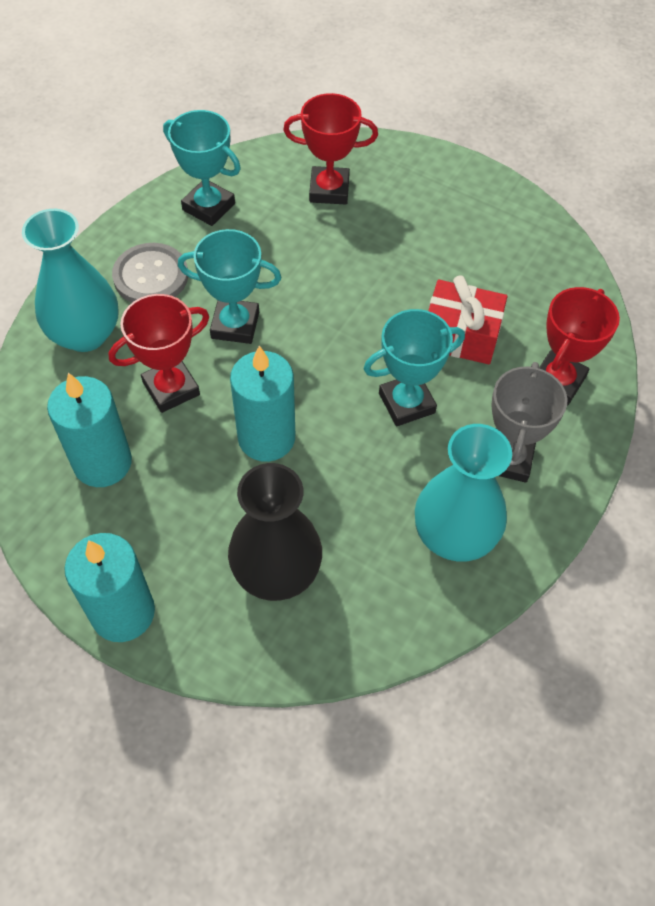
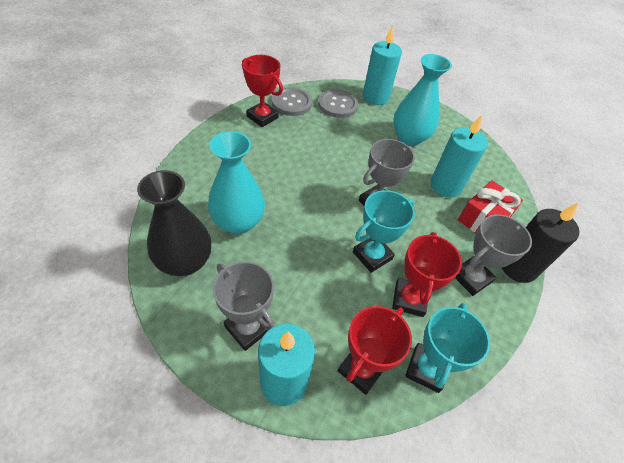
black candle: 0 -> 1
grey button: 1 -> 2
grey trophy: 1 -> 3
turquoise trophy: 3 -> 2

